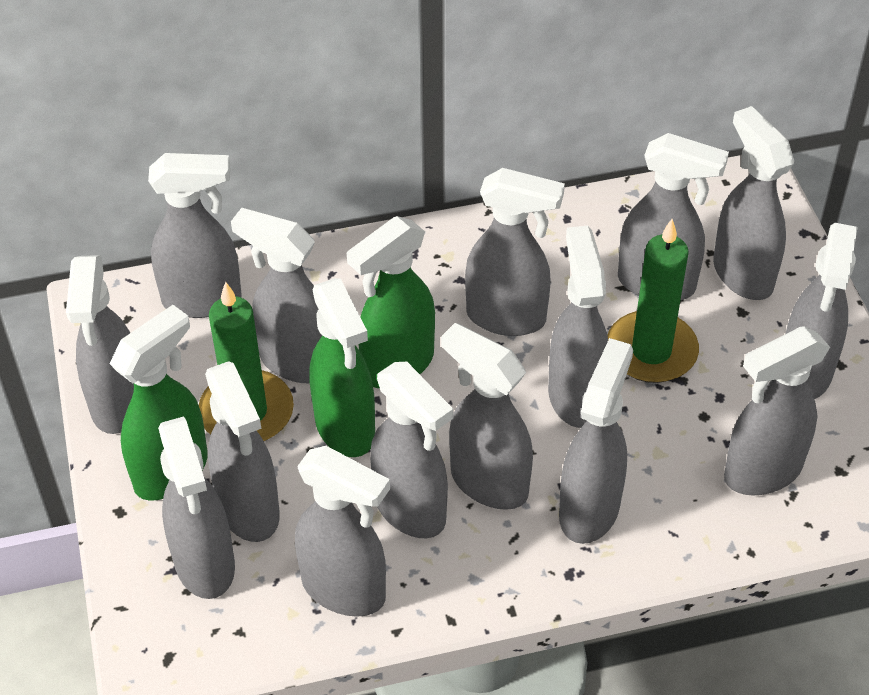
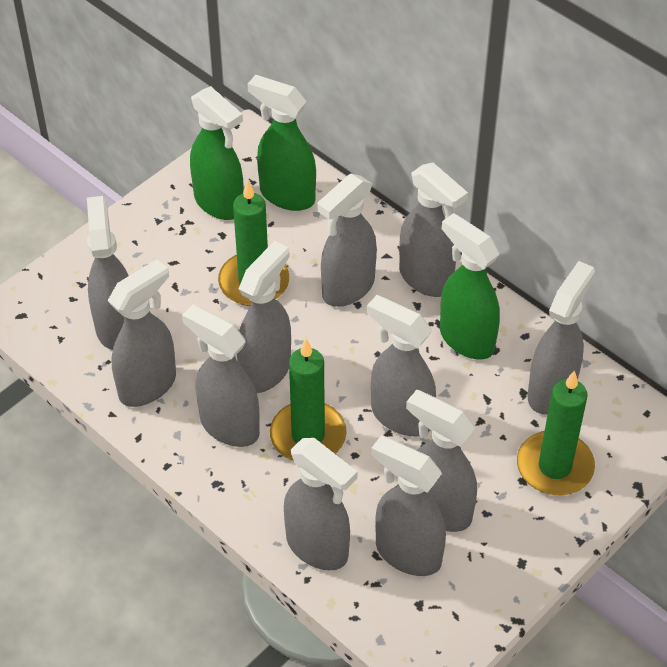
green candle: 2 -> 3
grey spray bottle: 15 -> 11

